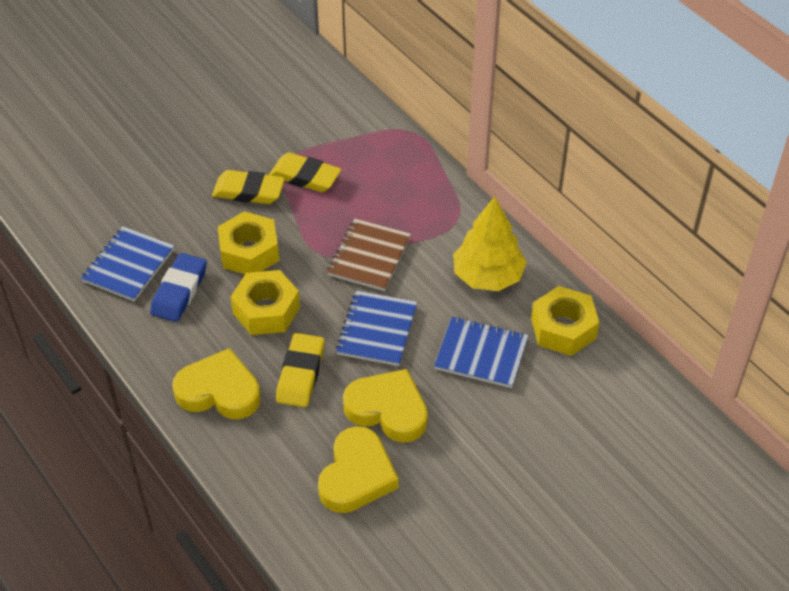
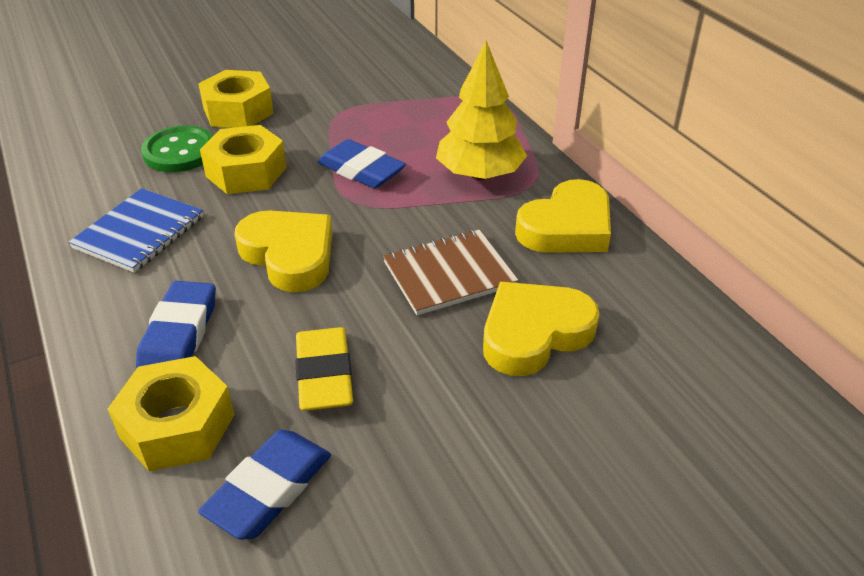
blue eraser: 1 -> 3
blue notebook: 3 -> 1
green button: 0 -> 1
yellow eraser: 3 -> 1

